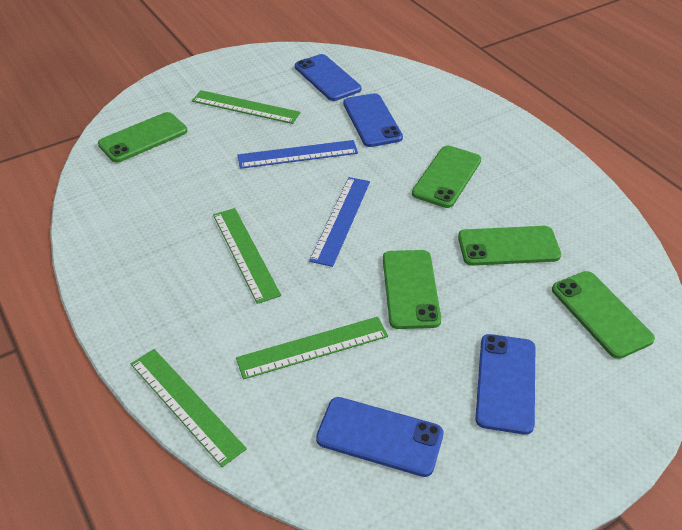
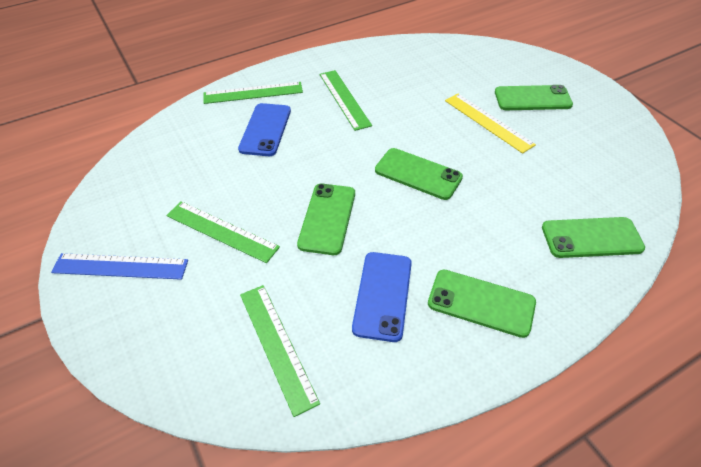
blue phone: 4 -> 2
blue ruler: 2 -> 1
yellow ruler: 0 -> 1

